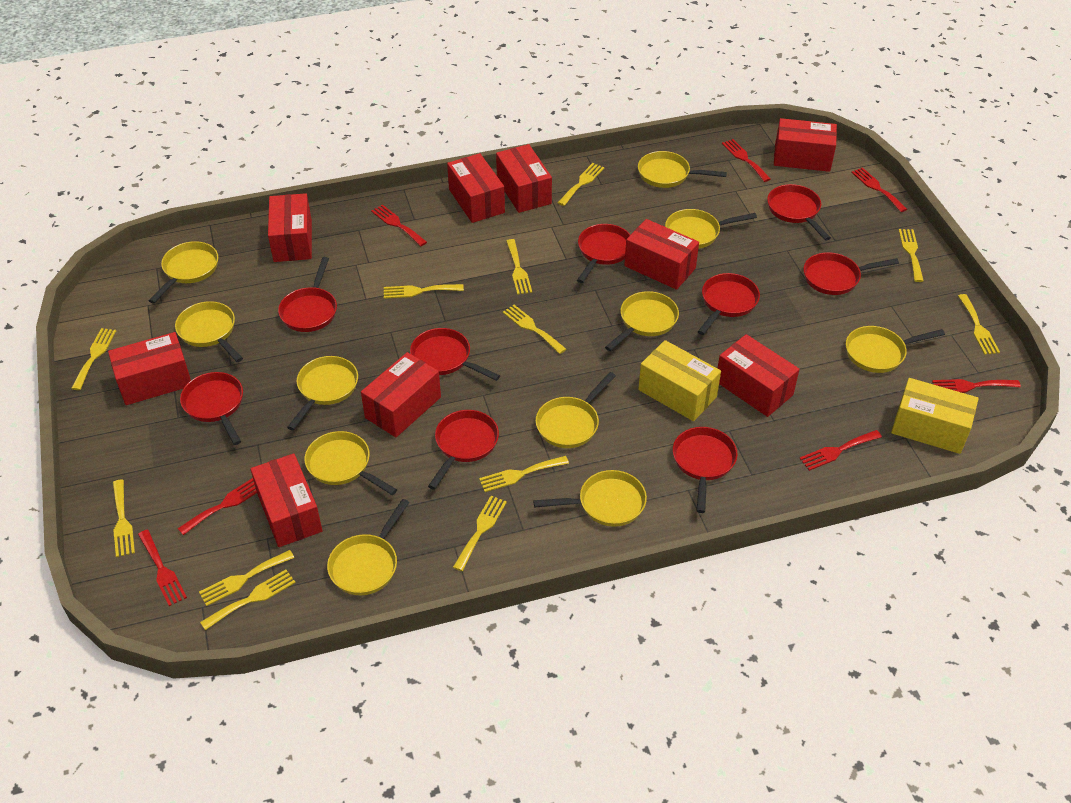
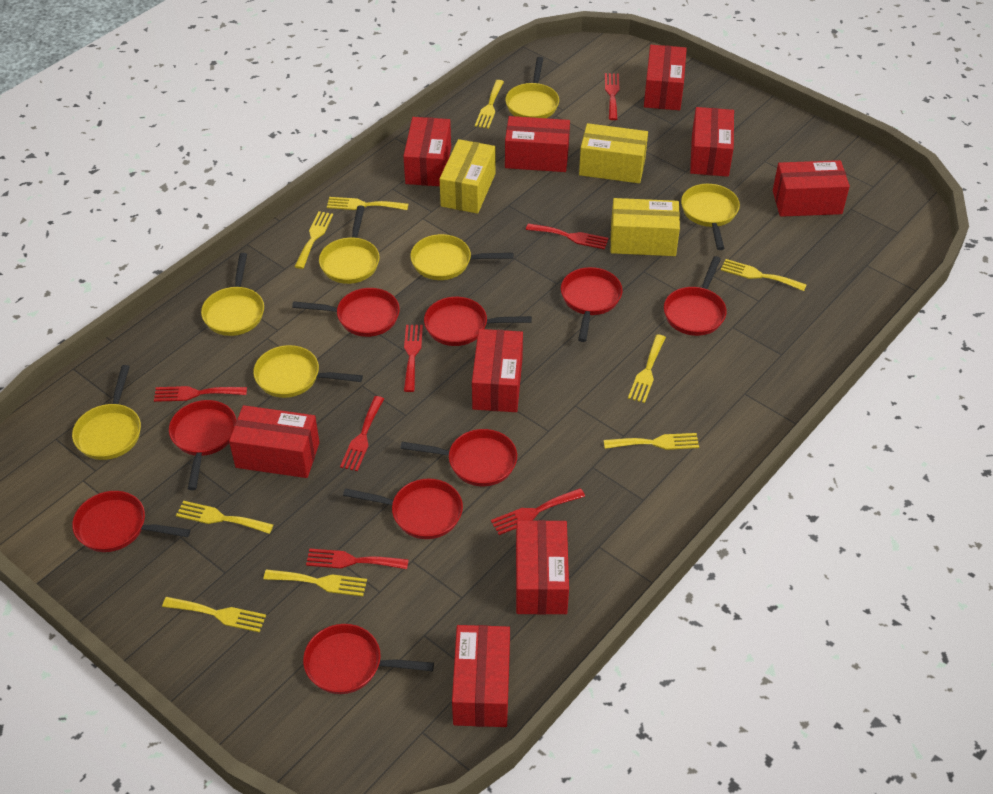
yellow box: 2 -> 3
yellow fork: 12 -> 9
yellow pan: 11 -> 7

